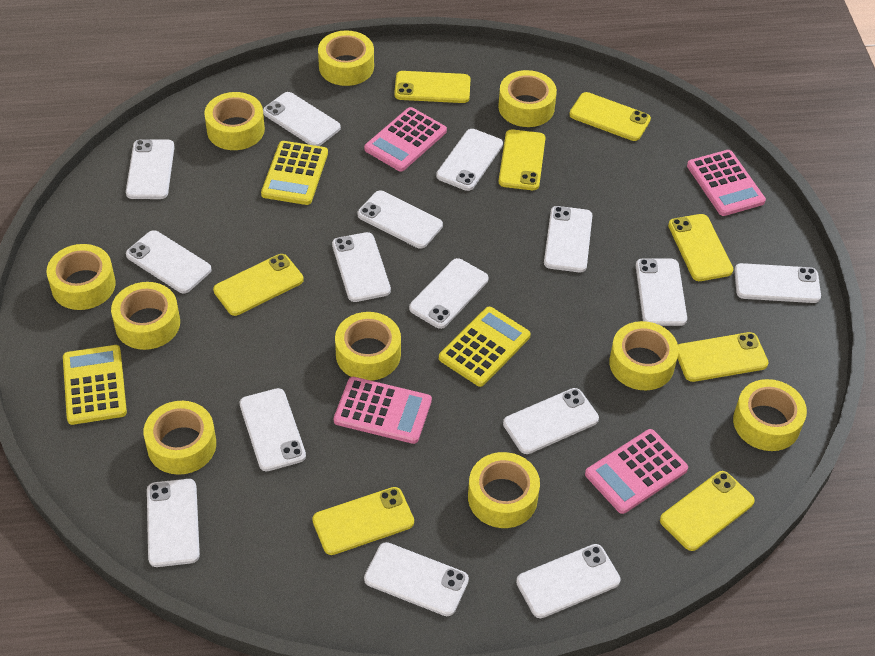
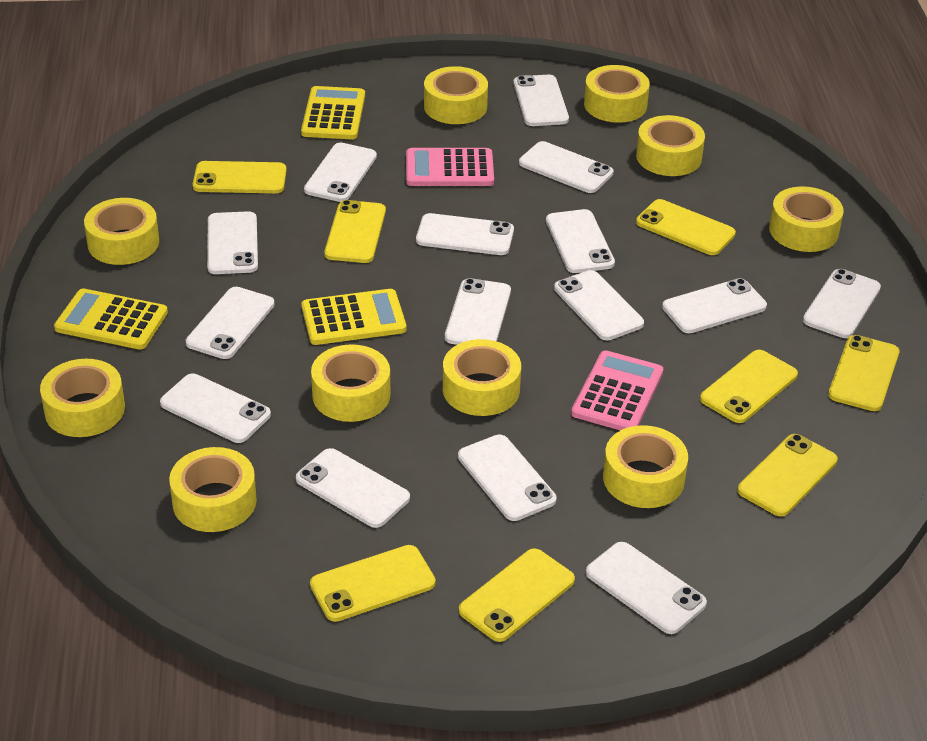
pink calculator: 4 -> 2

